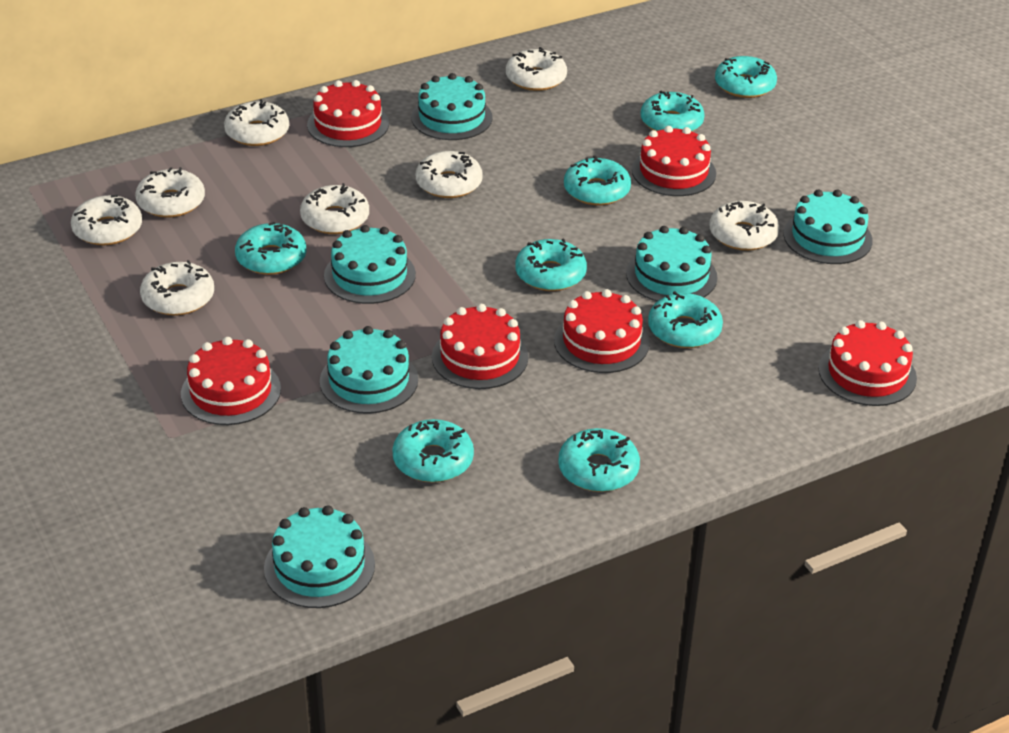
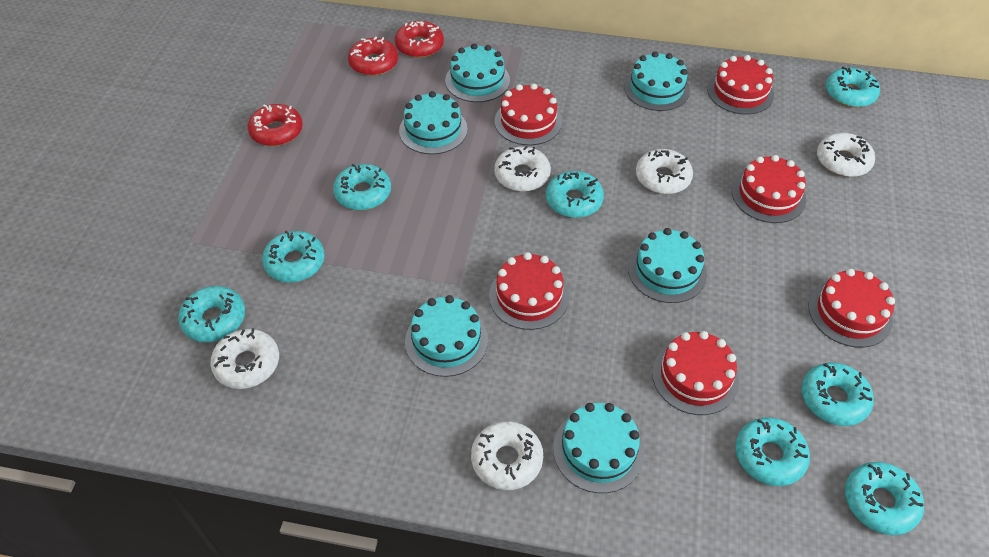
red donut: 0 -> 3
white donut: 8 -> 5

